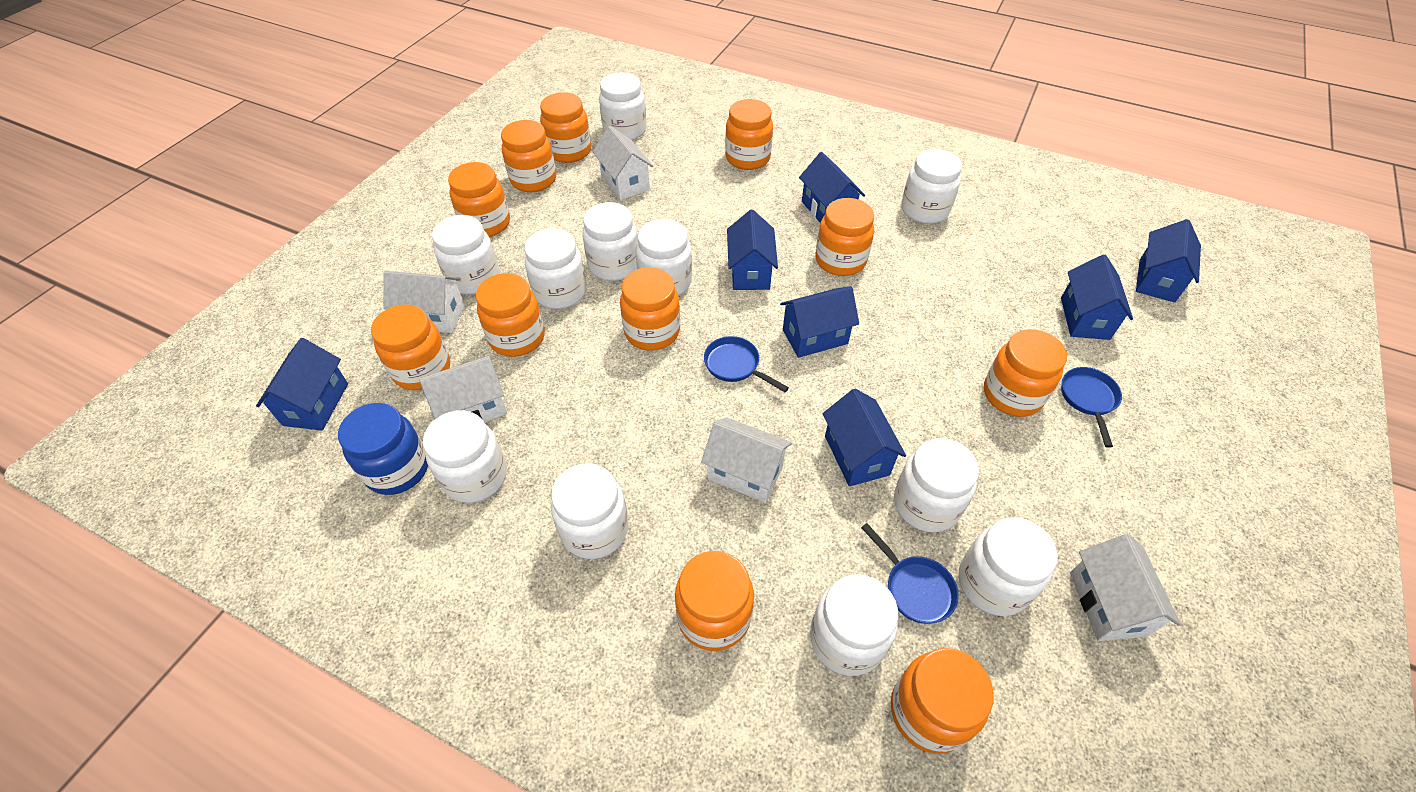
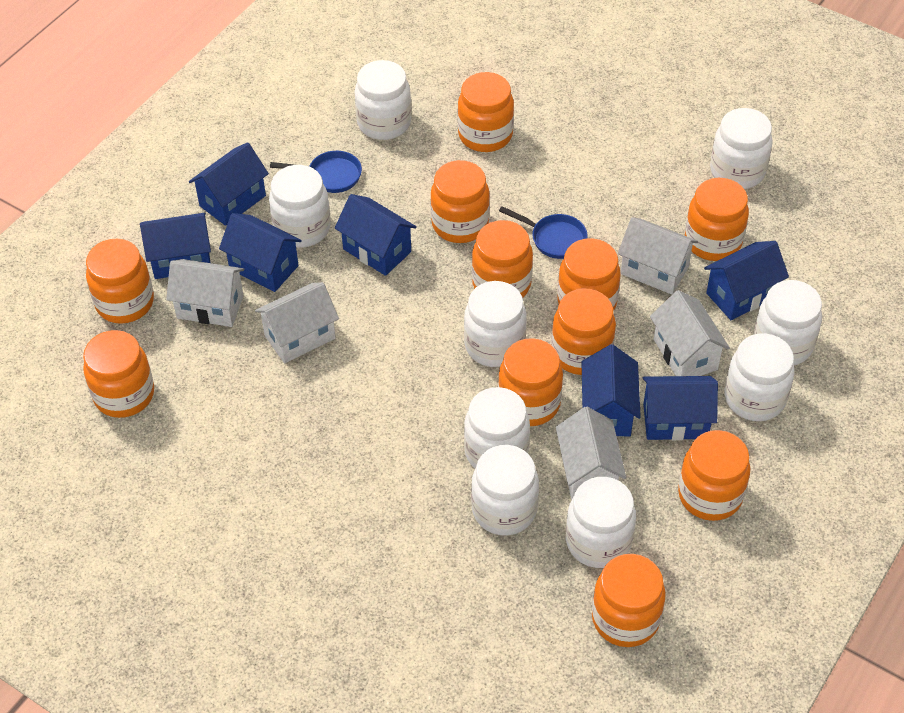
blue jar: 1 -> 0
blue pan: 3 -> 2
white jar: 11 -> 9

